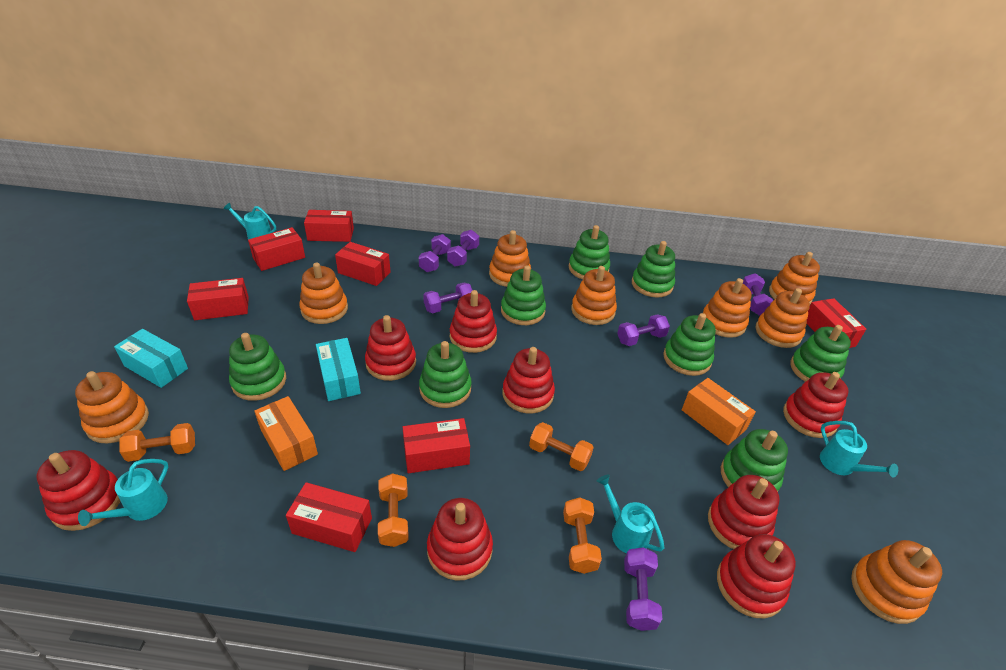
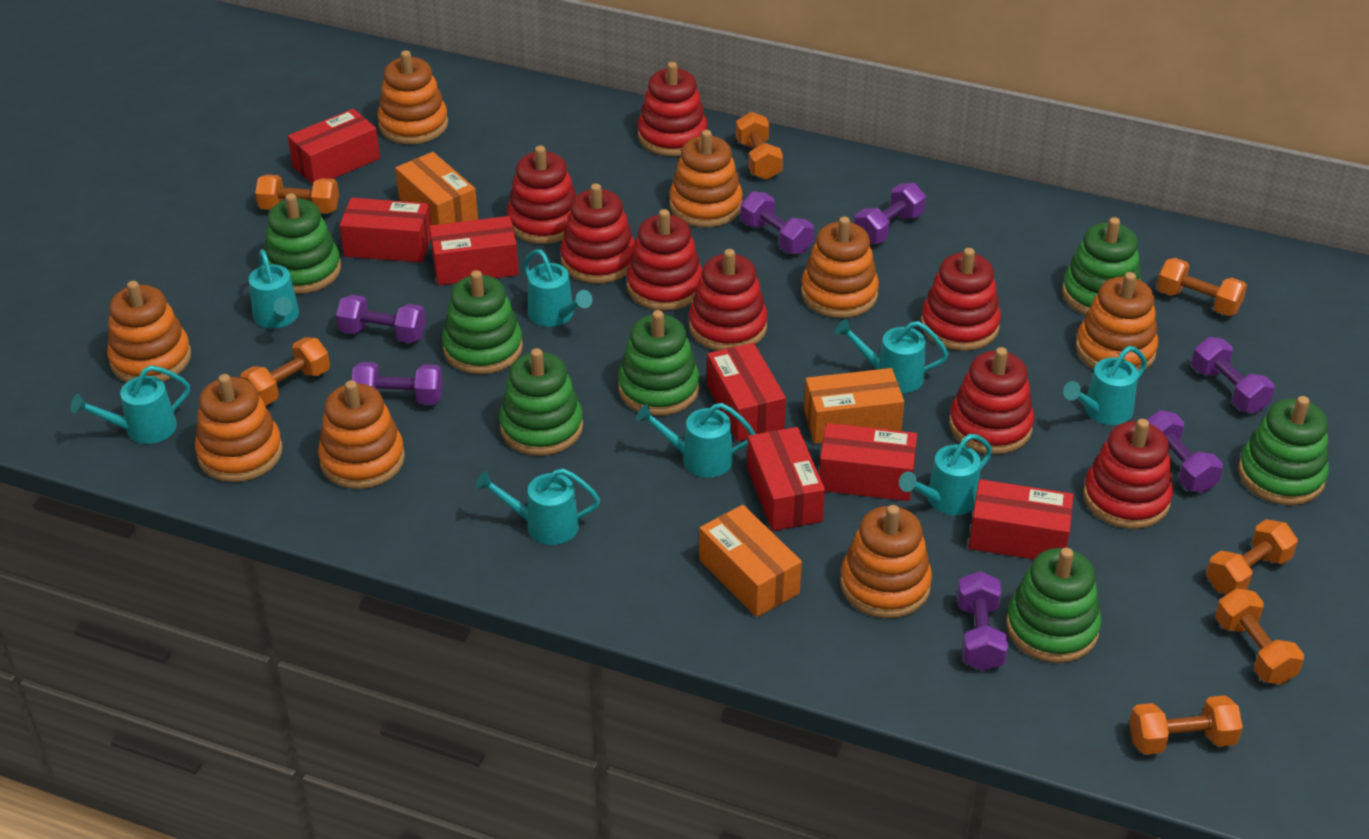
green stacking toy: 8 -> 7
orange box: 2 -> 3
orange dumbbell: 4 -> 7
purple dumbbell: 6 -> 7
turquoise box: 2 -> 0
turquoise watering can: 4 -> 8

